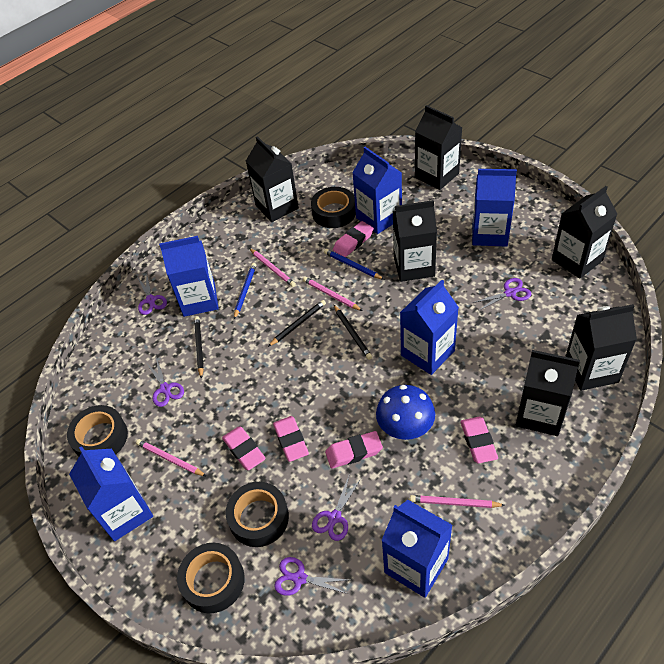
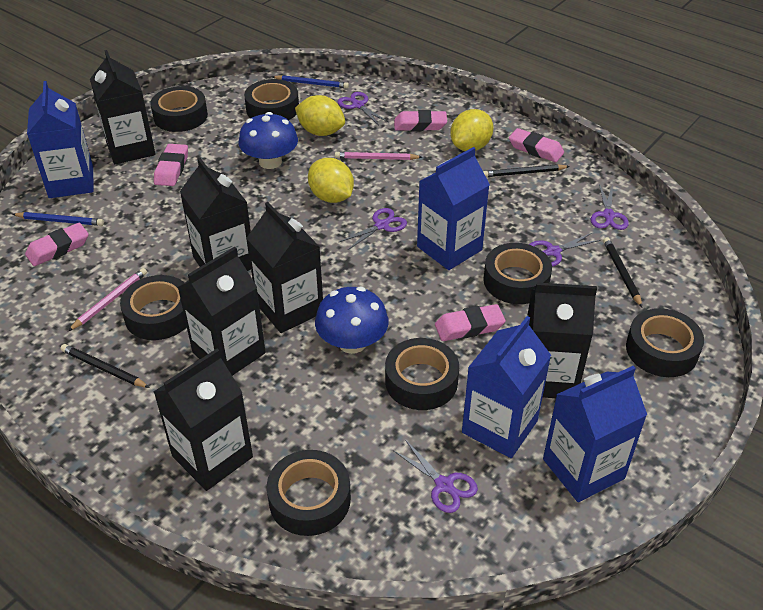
black tape: 4 -> 7
blue carton: 6 -> 4
blue mushroom: 1 -> 2
pink pencil: 4 -> 2
yellow lemon: 0 -> 3

